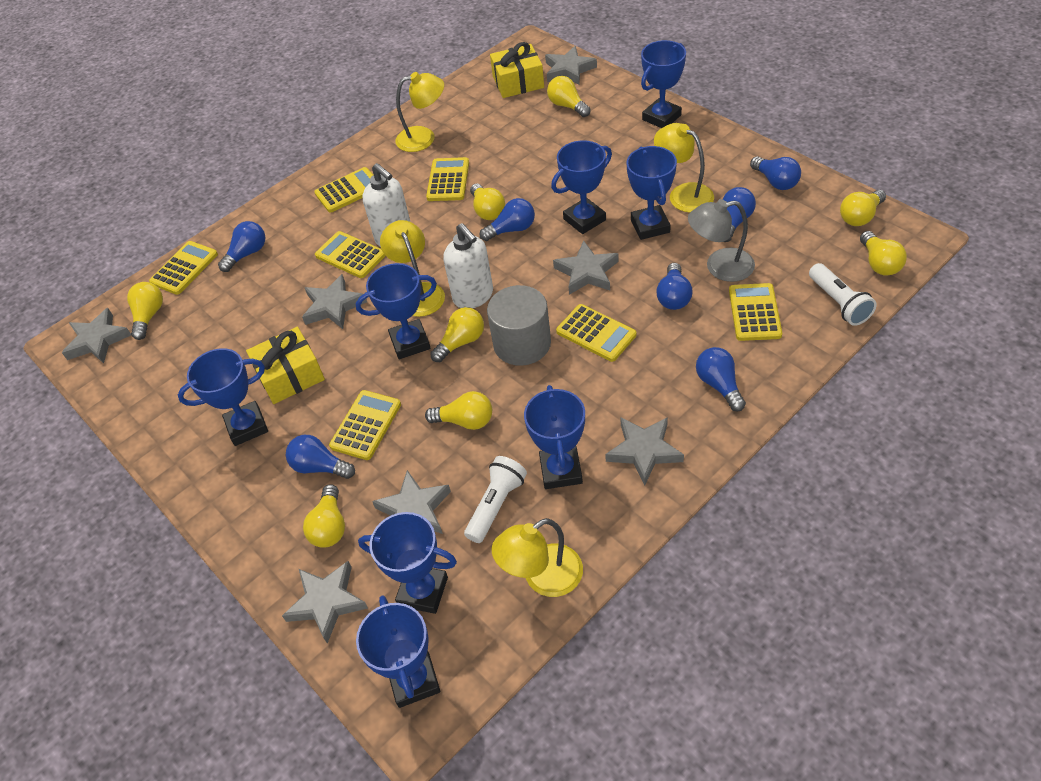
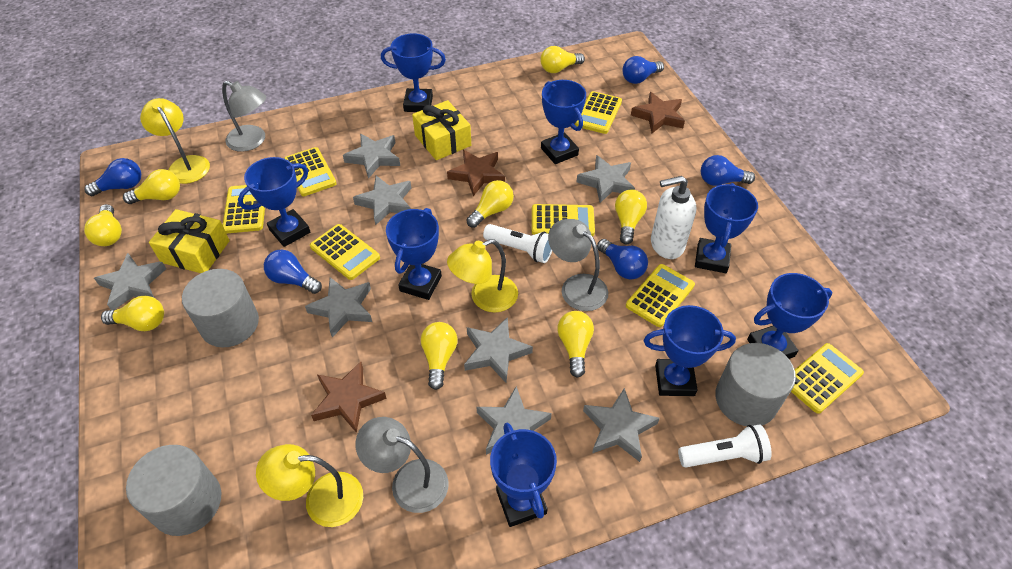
blue light bulb: 7 -> 5
brown star: 0 -> 3
grey cylinder: 1 -> 3
grey lamp: 1 -> 3
grey star: 7 -> 8
white soap dispenser: 2 -> 1
yellow lamp: 4 -> 3

